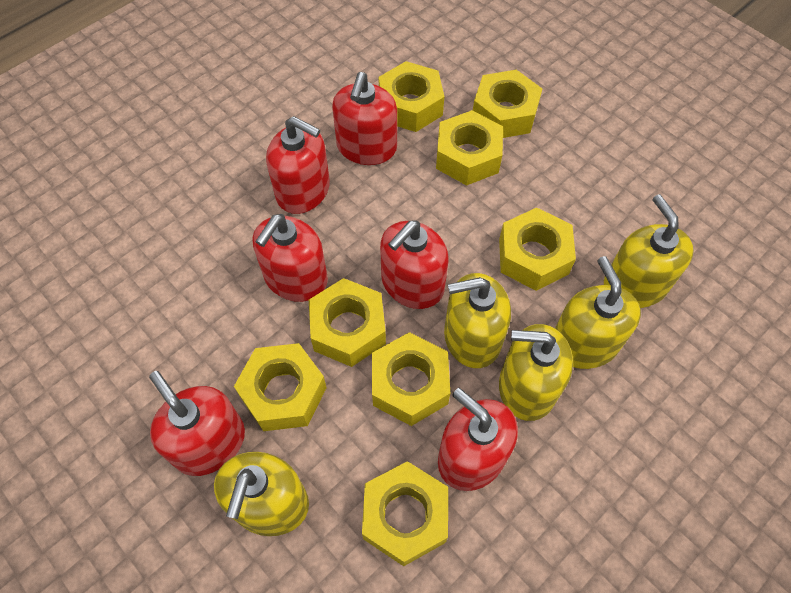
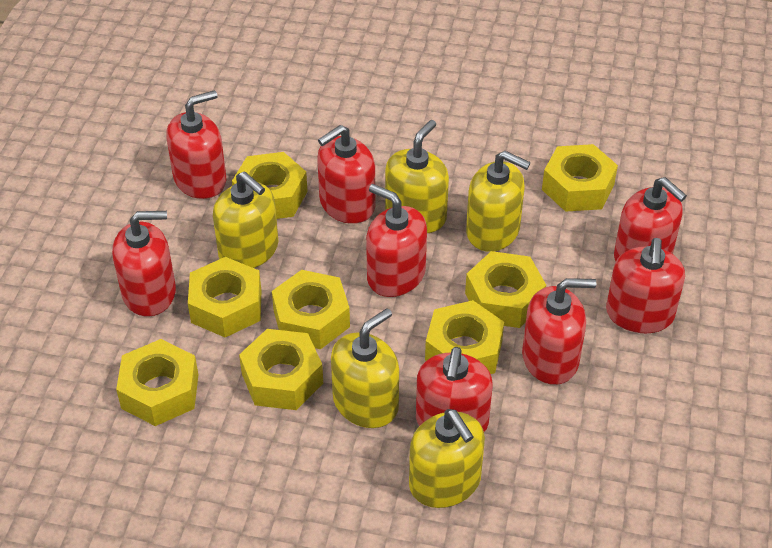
red soap dispenser: 6 -> 8

